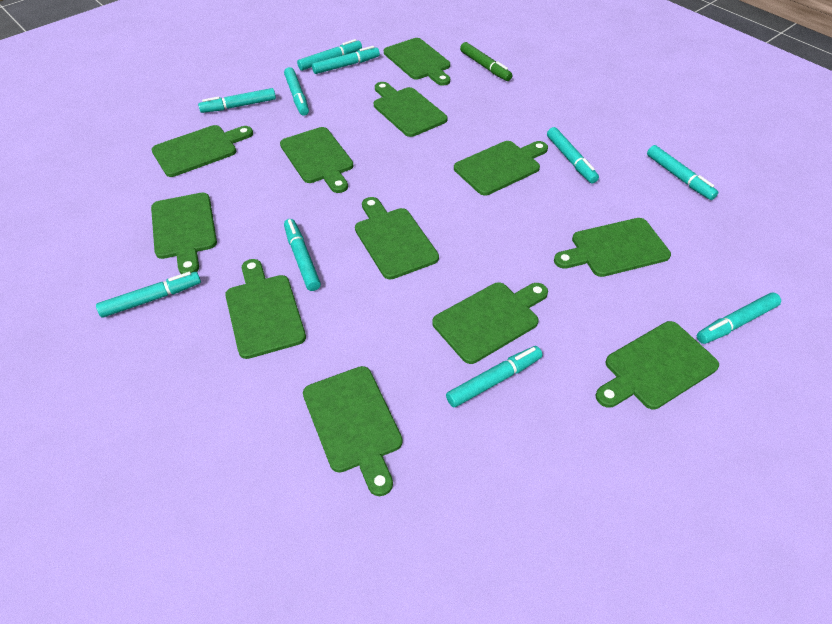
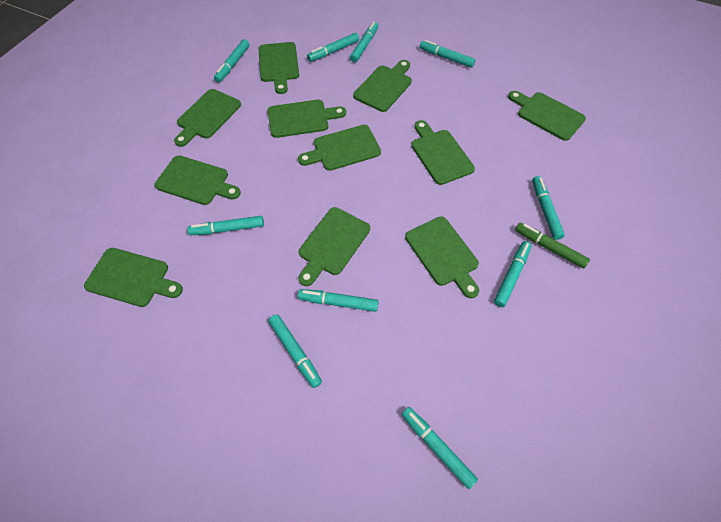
green cutting board: 12 -> 11

